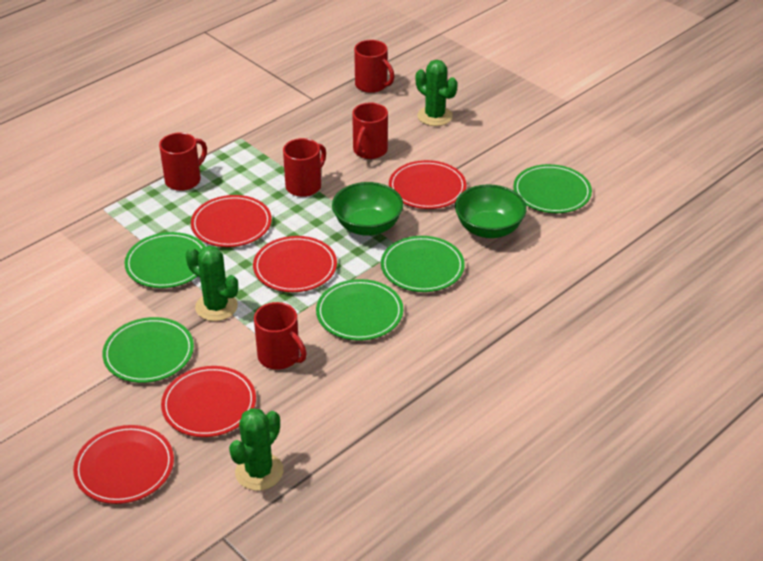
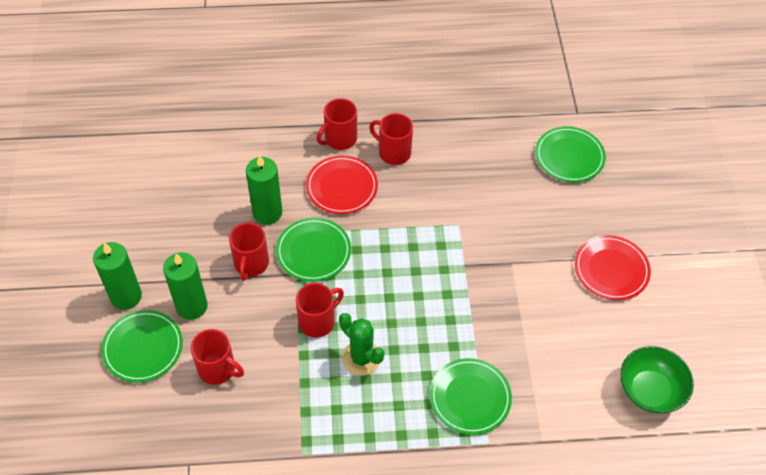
green bowl: 2 -> 1
green cactus: 3 -> 1
green candle: 0 -> 3
green plate: 5 -> 4
red plate: 5 -> 2

